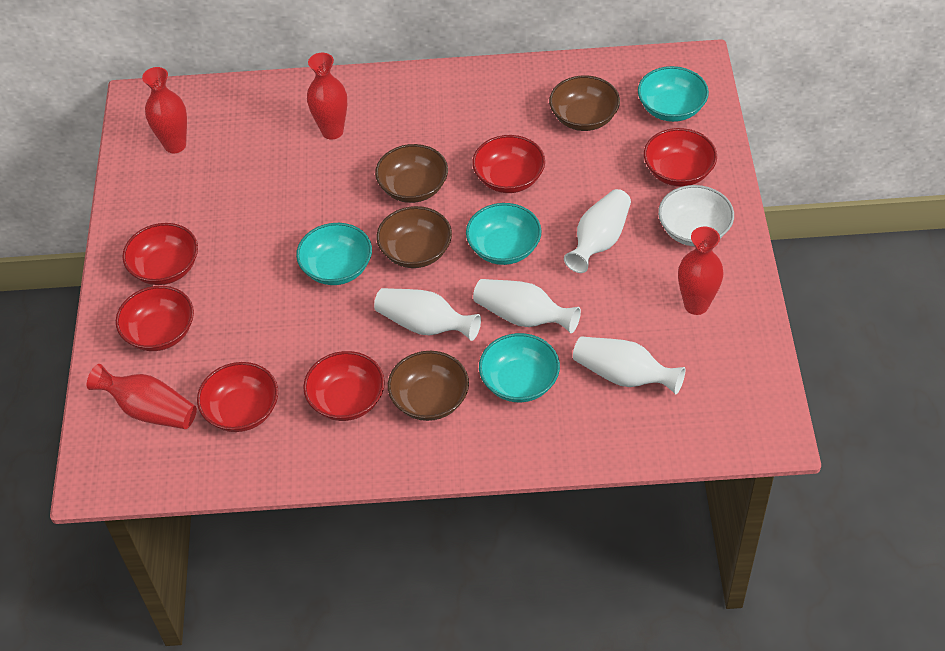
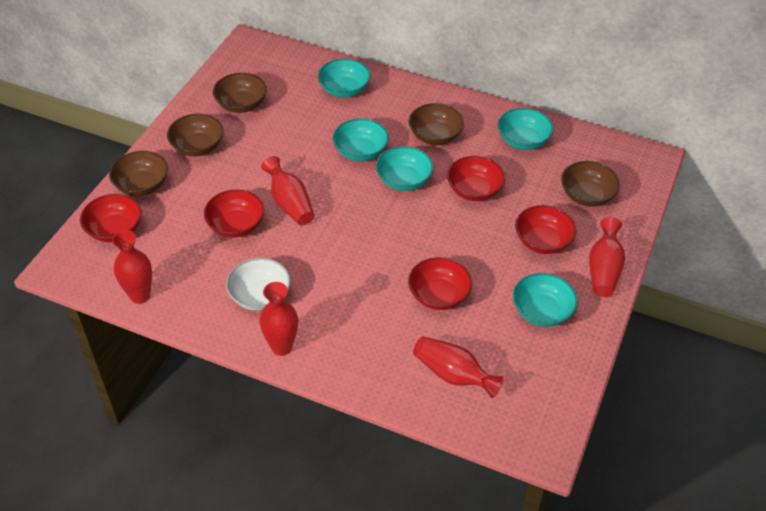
brown bowl: 4 -> 5
red bowl: 6 -> 5
red vase: 4 -> 5
turquoise bowl: 4 -> 5
white vase: 4 -> 0

